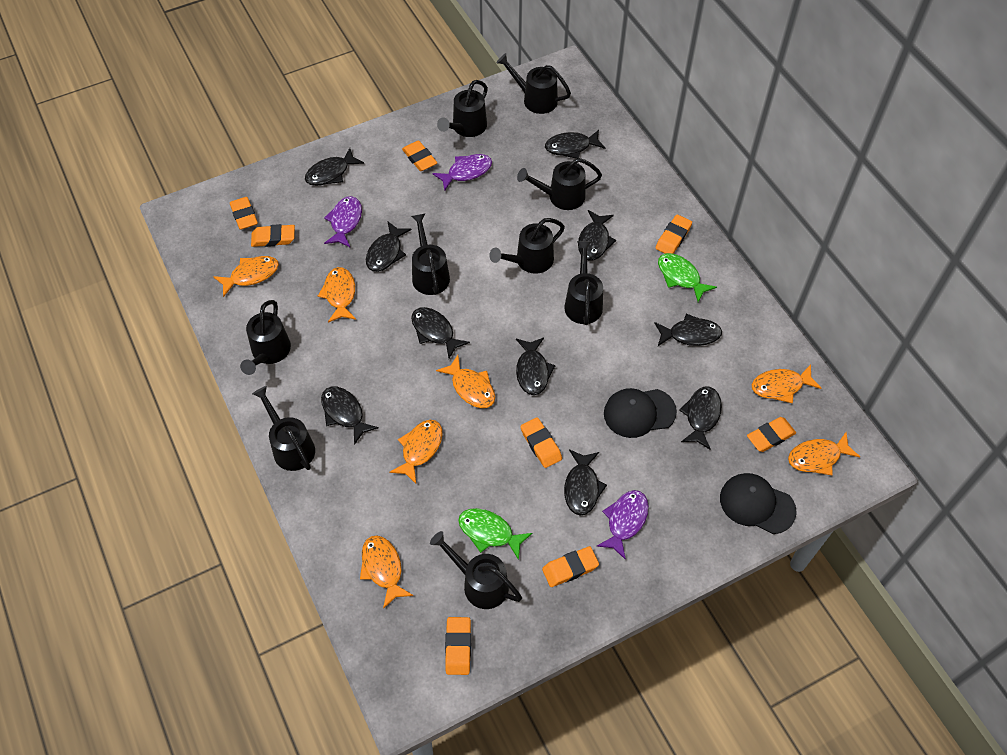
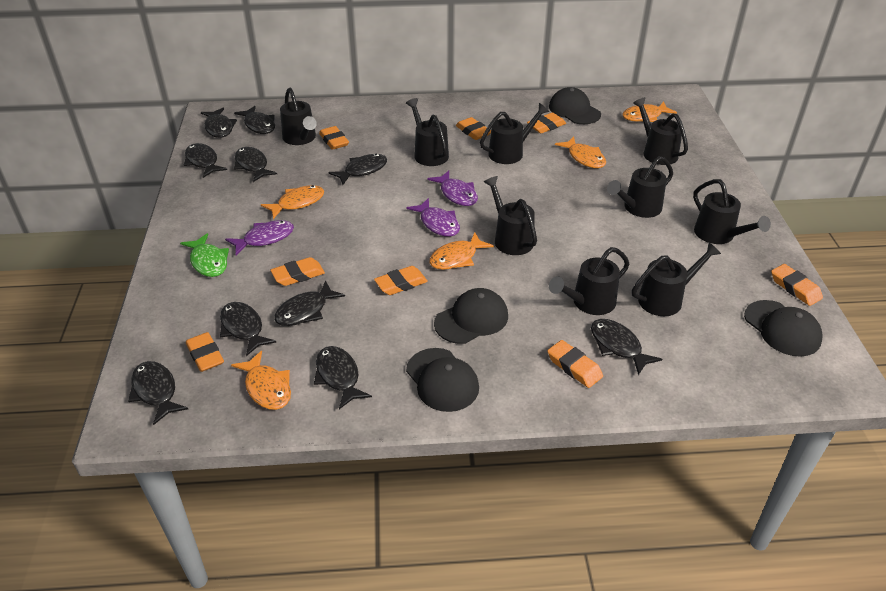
black cap: 2 -> 4
green fish: 2 -> 1
orange fish: 7 -> 5

